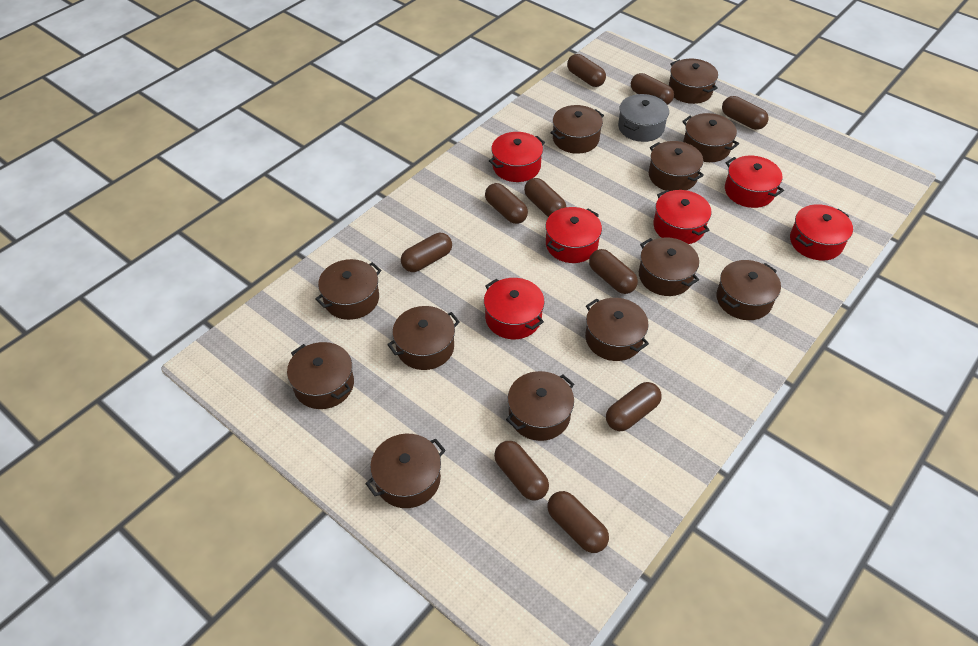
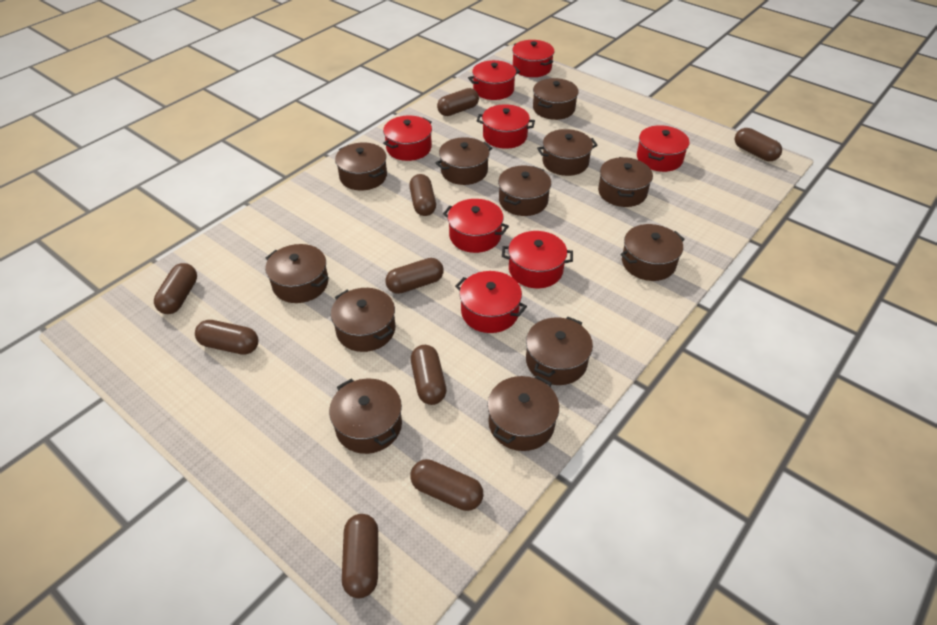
brown capsule: 10 -> 9
grey pot: 1 -> 0
red pot: 6 -> 8

